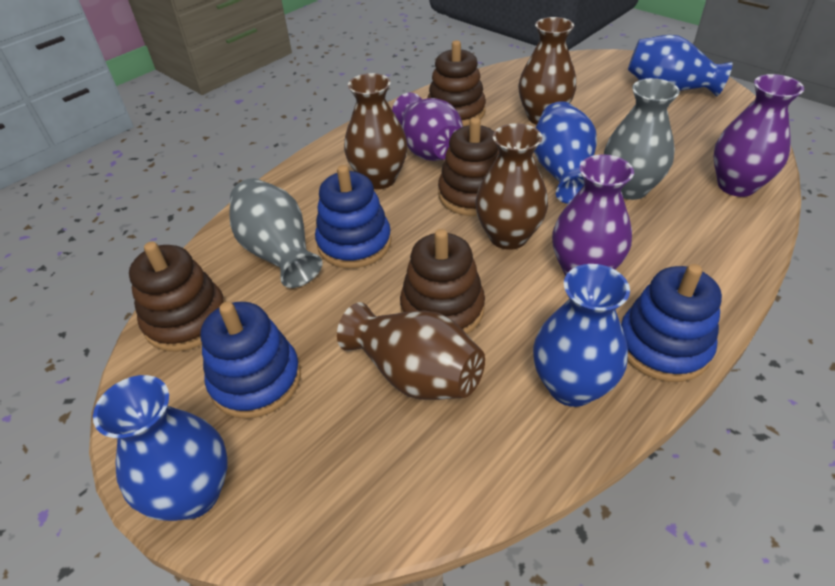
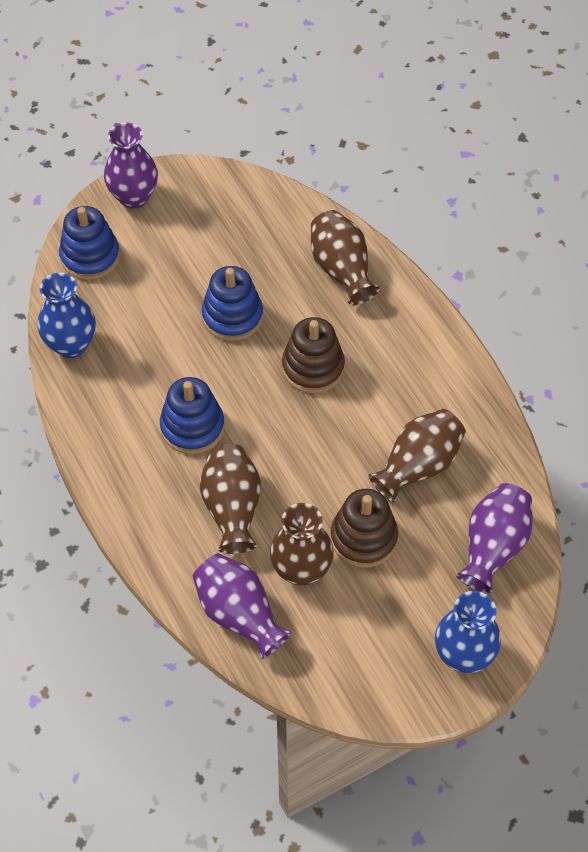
blue vase: 4 -> 2
brown stacking toy: 4 -> 2
grey vase: 2 -> 0

